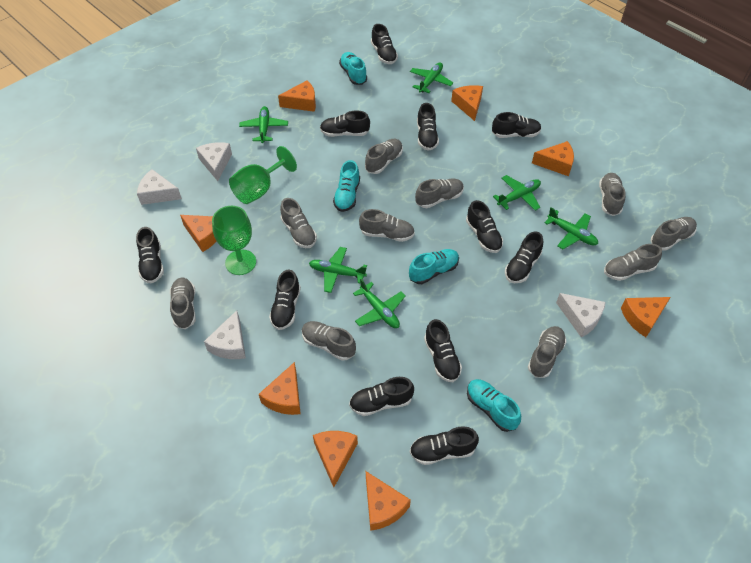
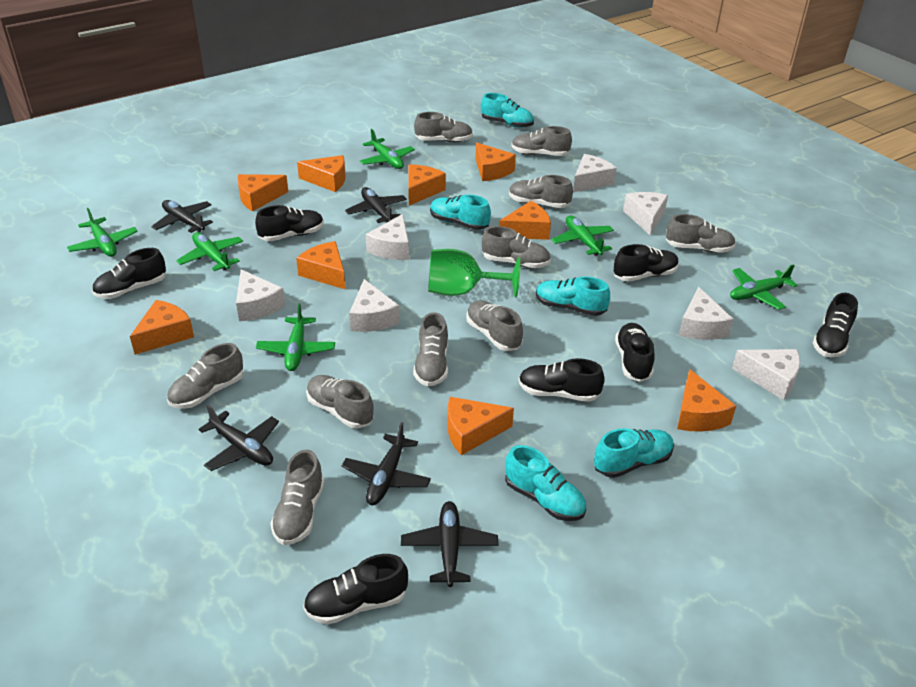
black plane: 0 -> 5
black shoe: 11 -> 7
green goblet: 2 -> 1
orange cheese: 8 -> 9
turquoise shoe: 4 -> 5
white cheese: 4 -> 7

